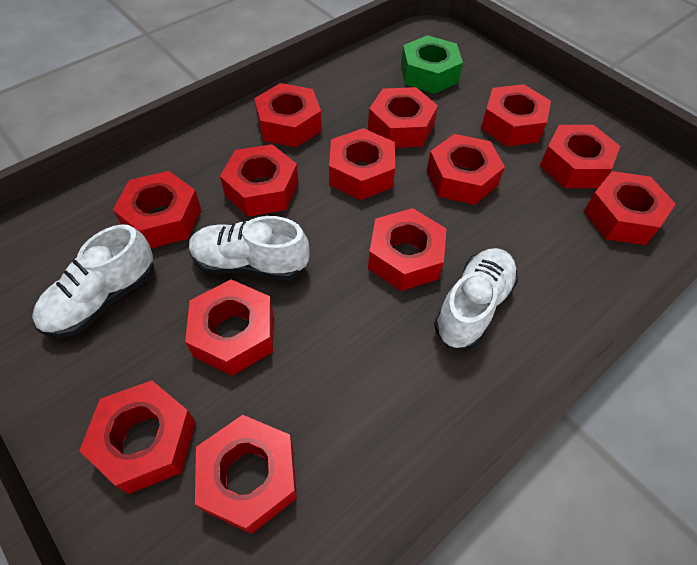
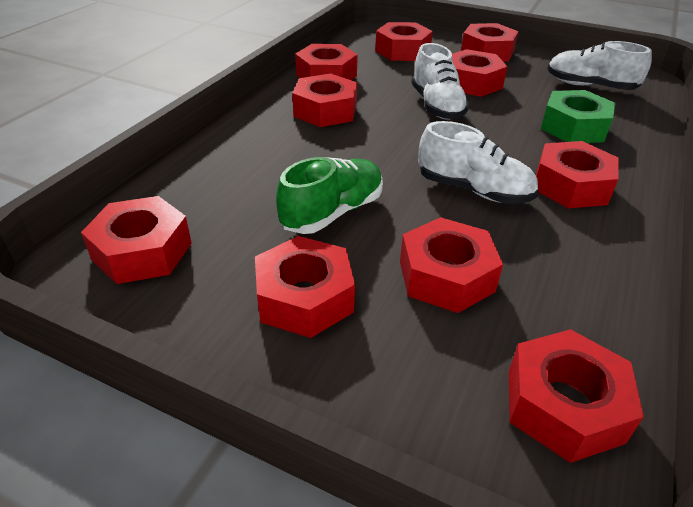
green shoe: 0 -> 1
red nut: 13 -> 10

